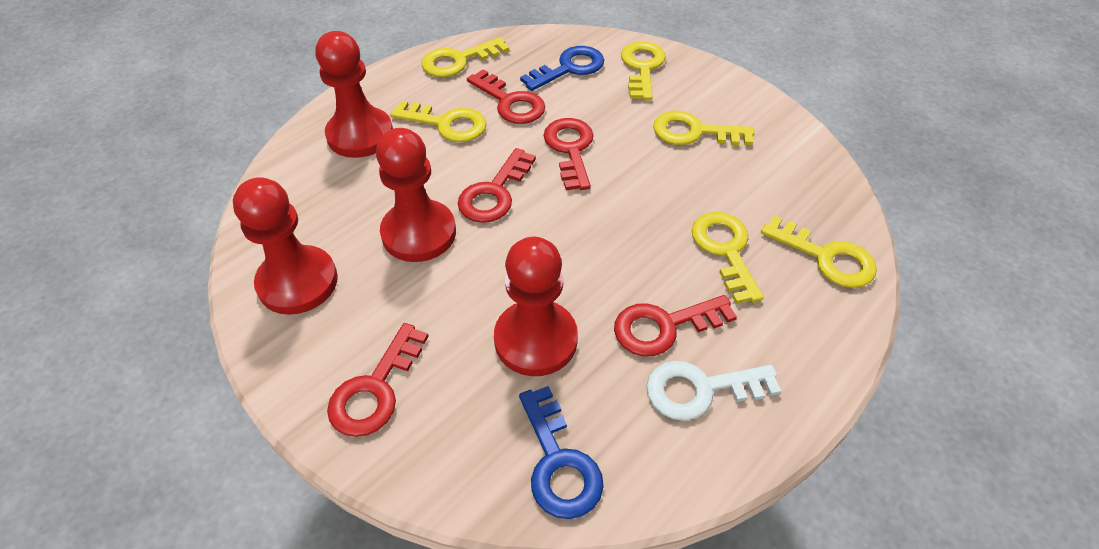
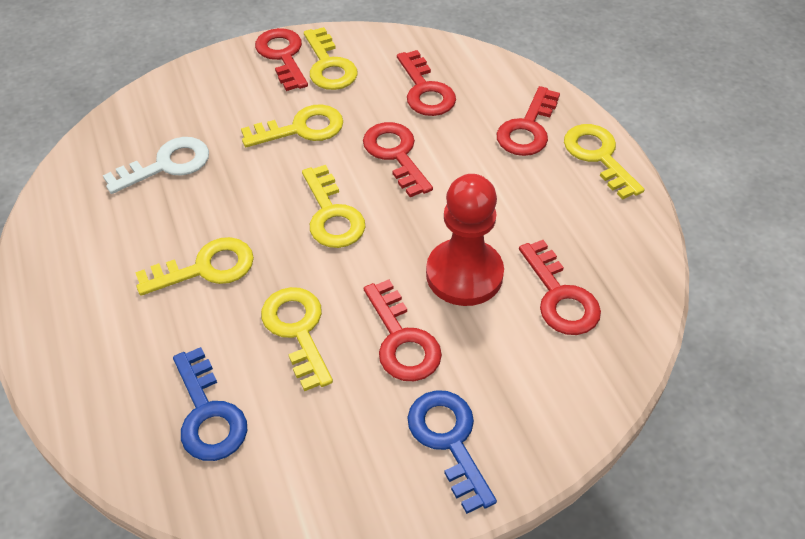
red key: 5 -> 6
red pawn: 4 -> 1

